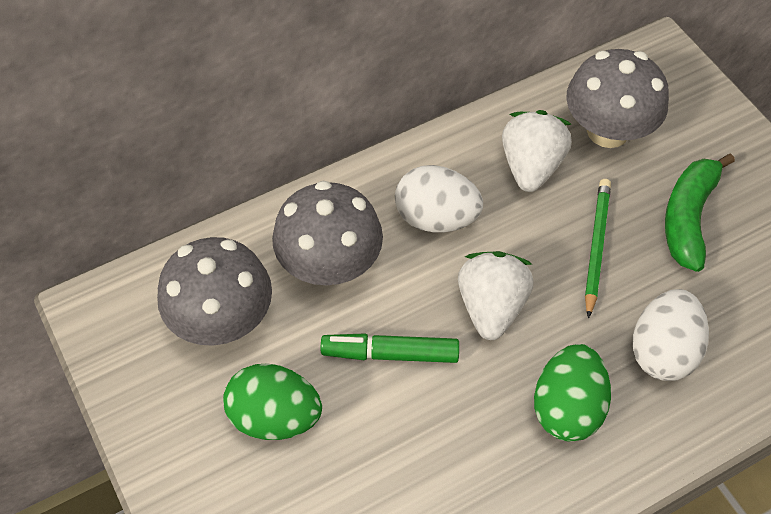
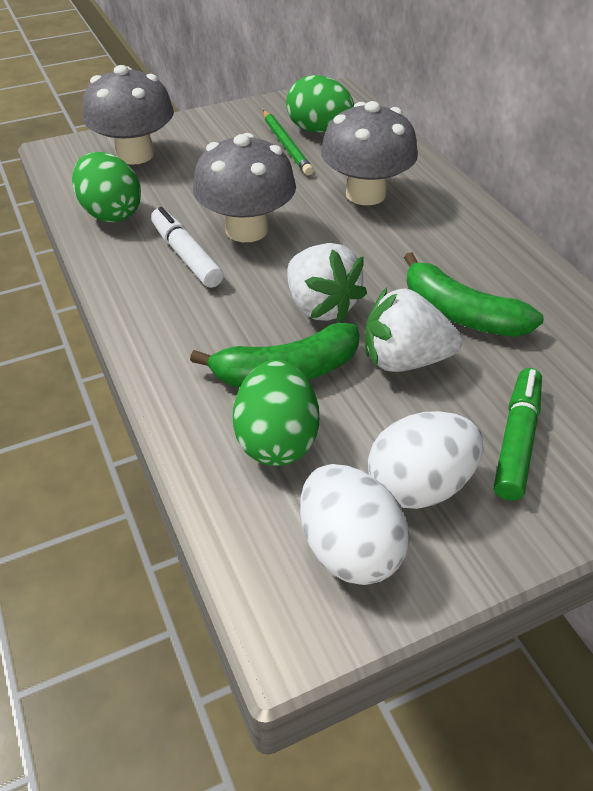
green banana: 1 -> 2
green egg: 2 -> 3
white marker: 0 -> 1

